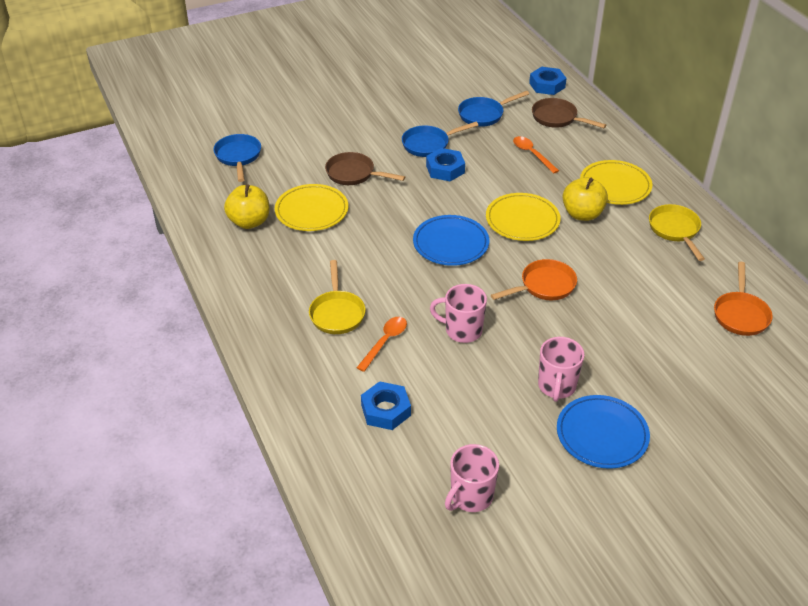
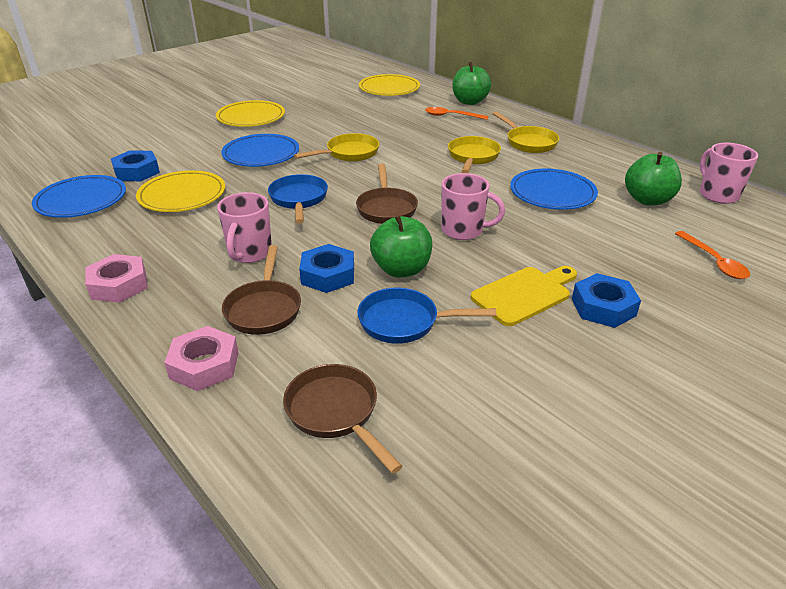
blue pan: 3 -> 2
blue plate: 2 -> 3
brown pan: 2 -> 3
green apple: 0 -> 3
orange pan: 2 -> 0
pink nut: 0 -> 2
yellow apple: 2 -> 0
yellow cutting board: 0 -> 1
yellow pan: 2 -> 3

